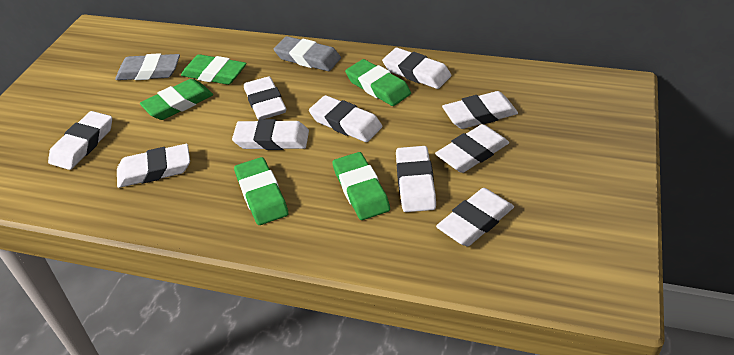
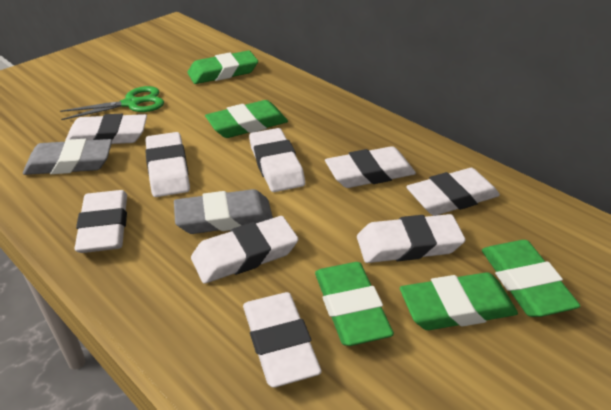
green scissors: 0 -> 1
white eraser: 10 -> 9

